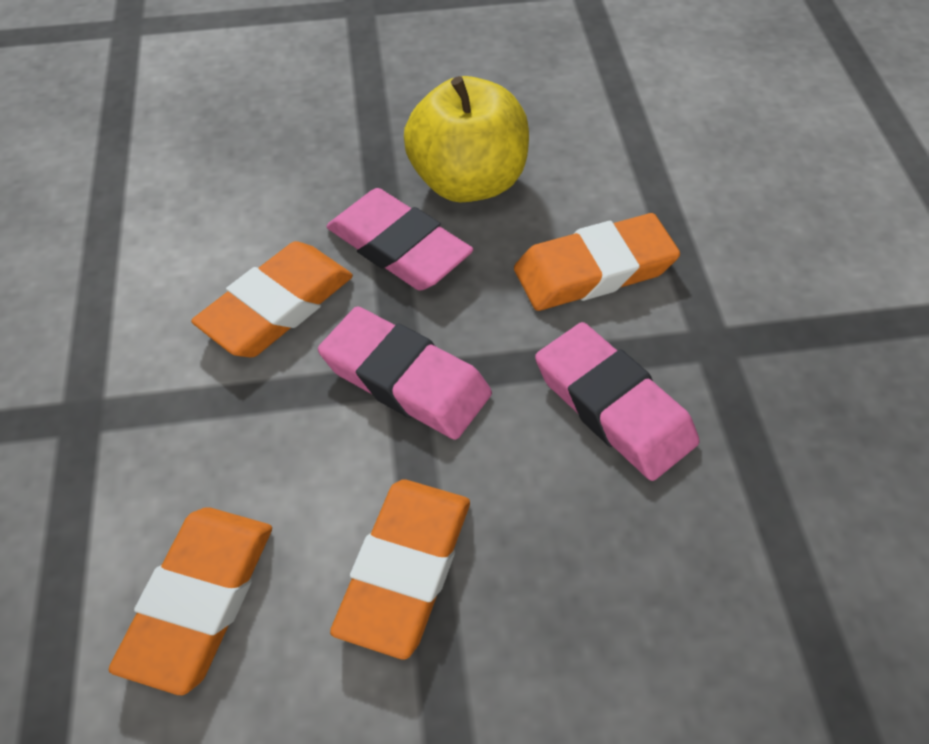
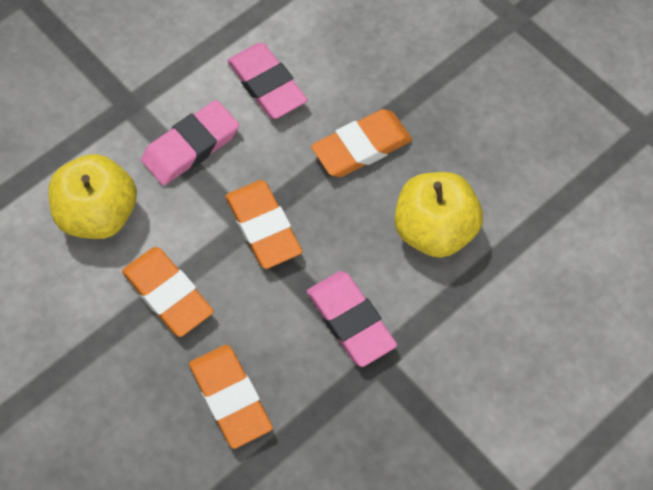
yellow apple: 1 -> 2

